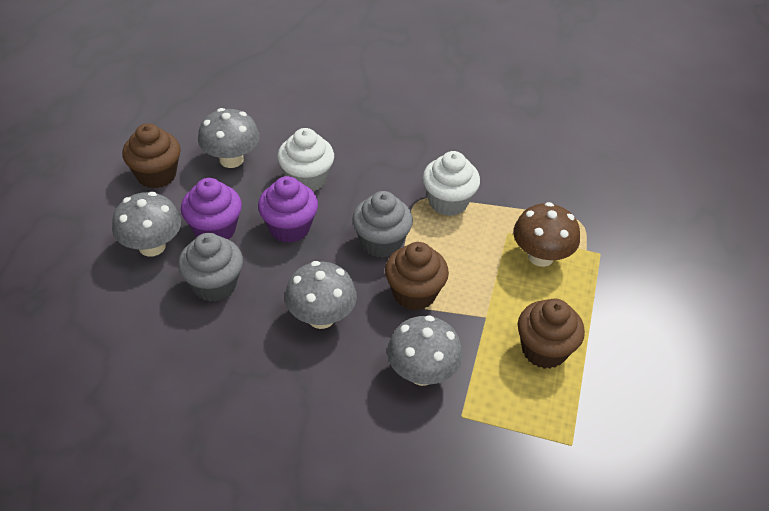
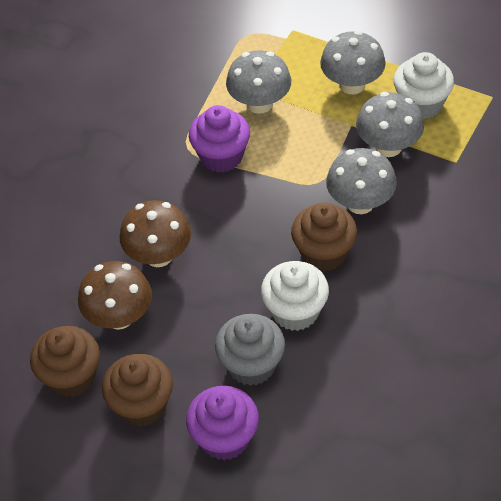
brown mushroom: 1 -> 2
grey cupcake: 2 -> 1

